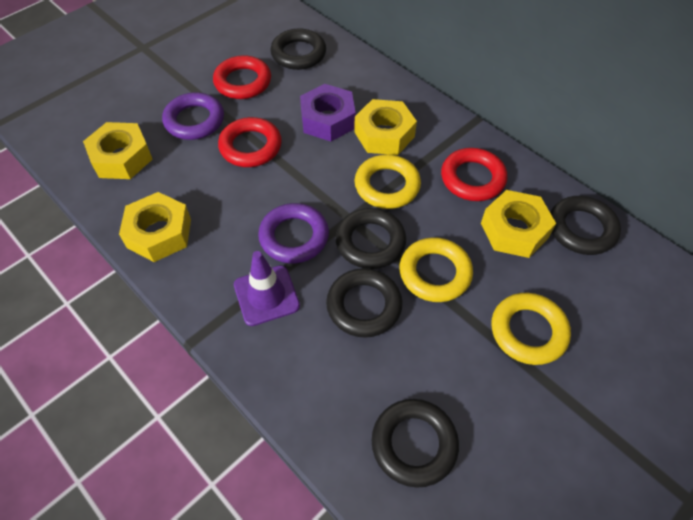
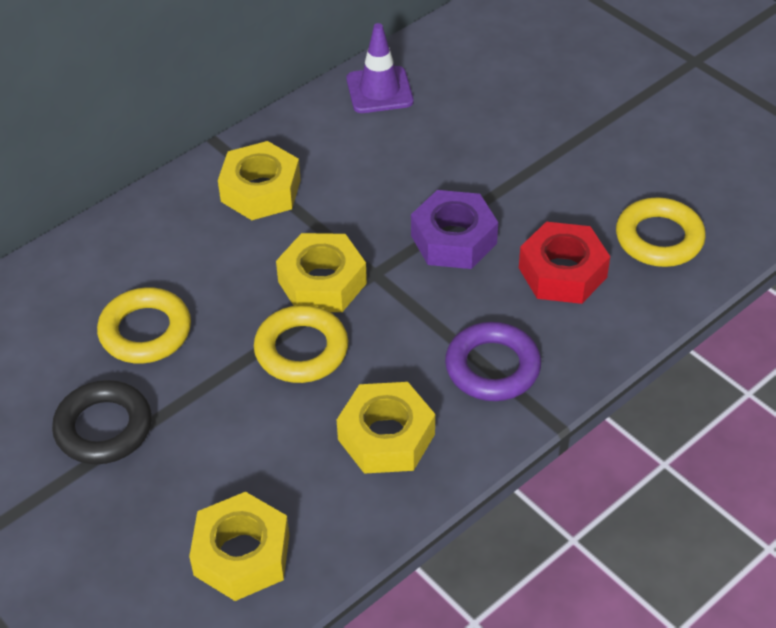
black ring: 5 -> 1
purple ring: 2 -> 1
red nut: 0 -> 1
red ring: 3 -> 0

